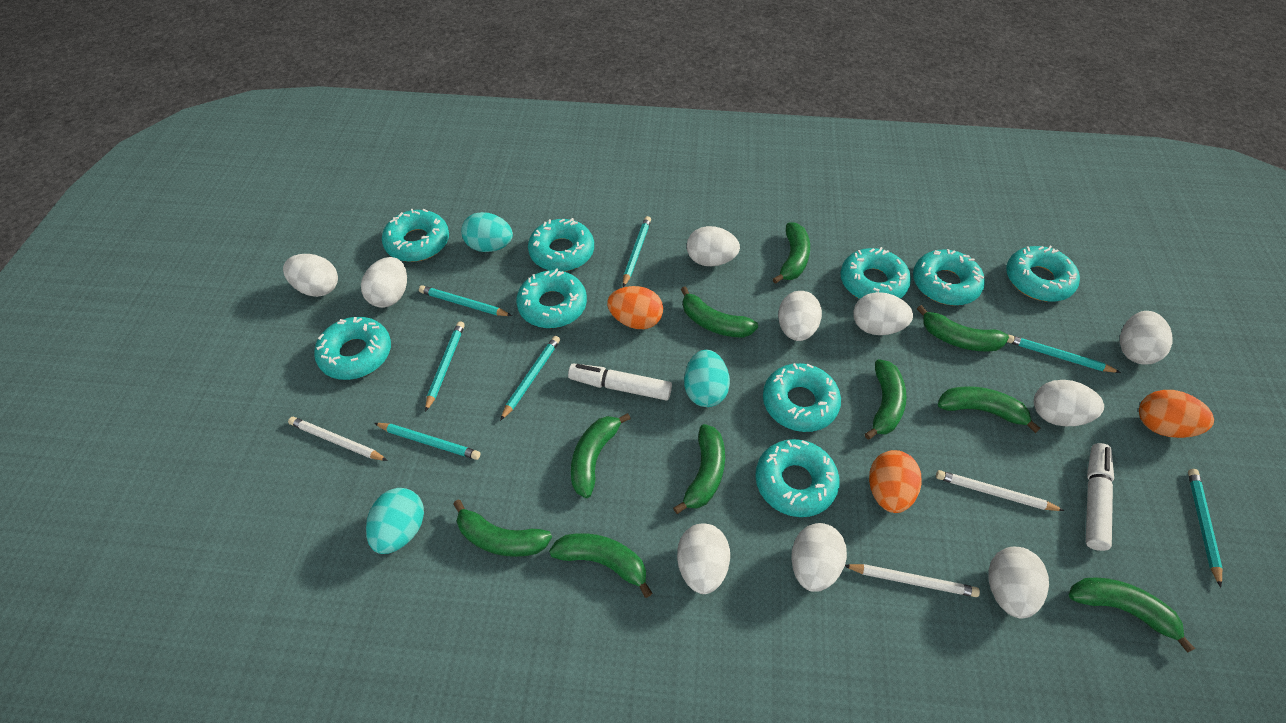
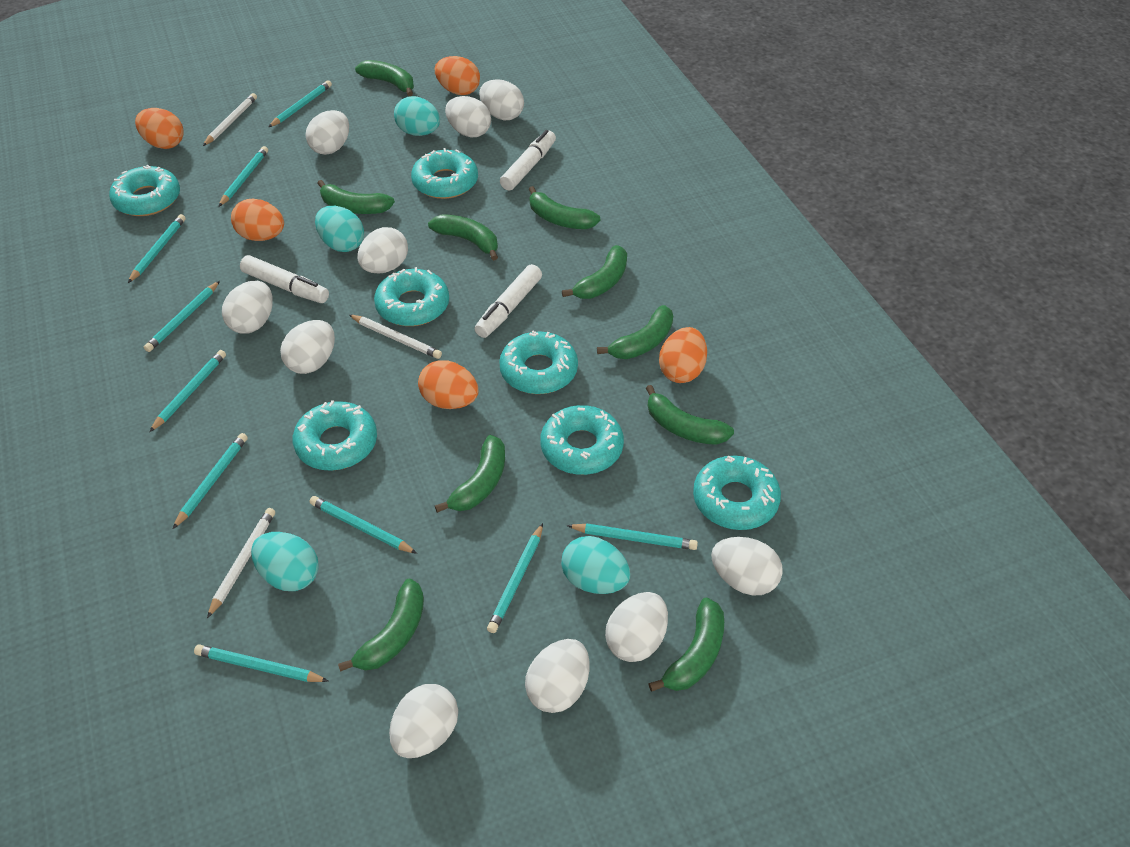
orange egg: 3 -> 5
turquoise donut: 9 -> 7
turquoise egg: 3 -> 4
turquoise pencil: 7 -> 10
white marker: 2 -> 3

